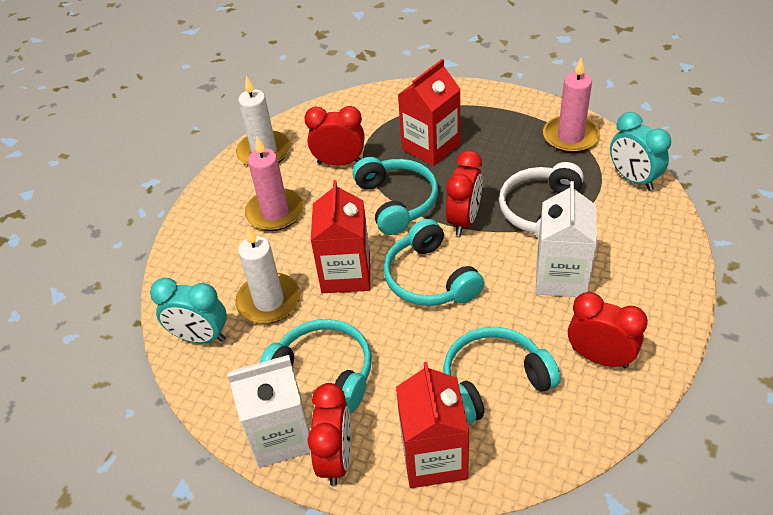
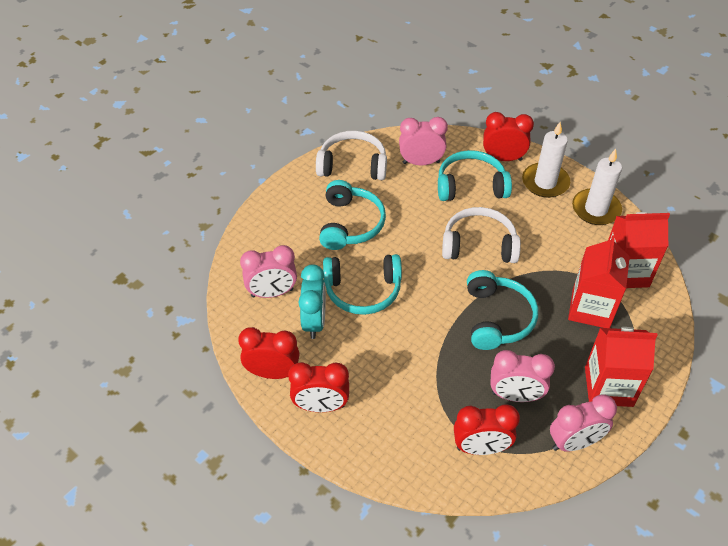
pink candle: 2 -> 0
pink clock: 0 -> 4
turquoise clock: 2 -> 1
white carton: 2 -> 0
white headphones: 1 -> 2

